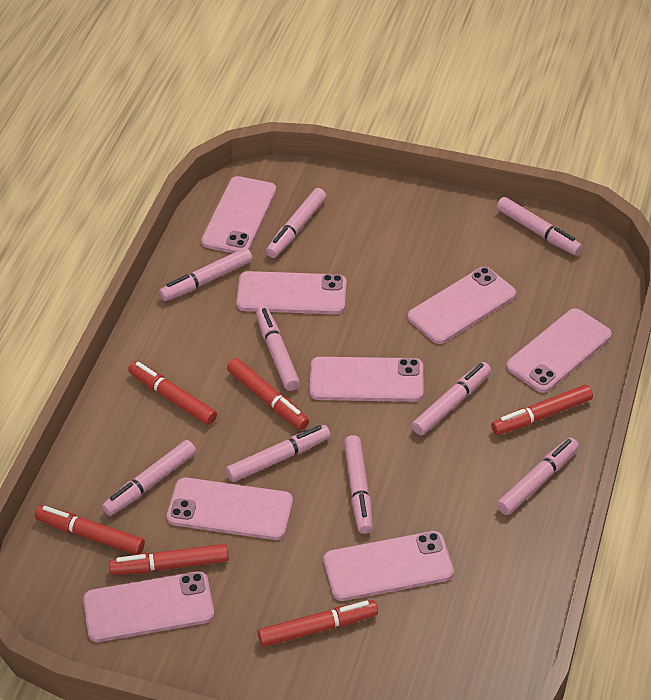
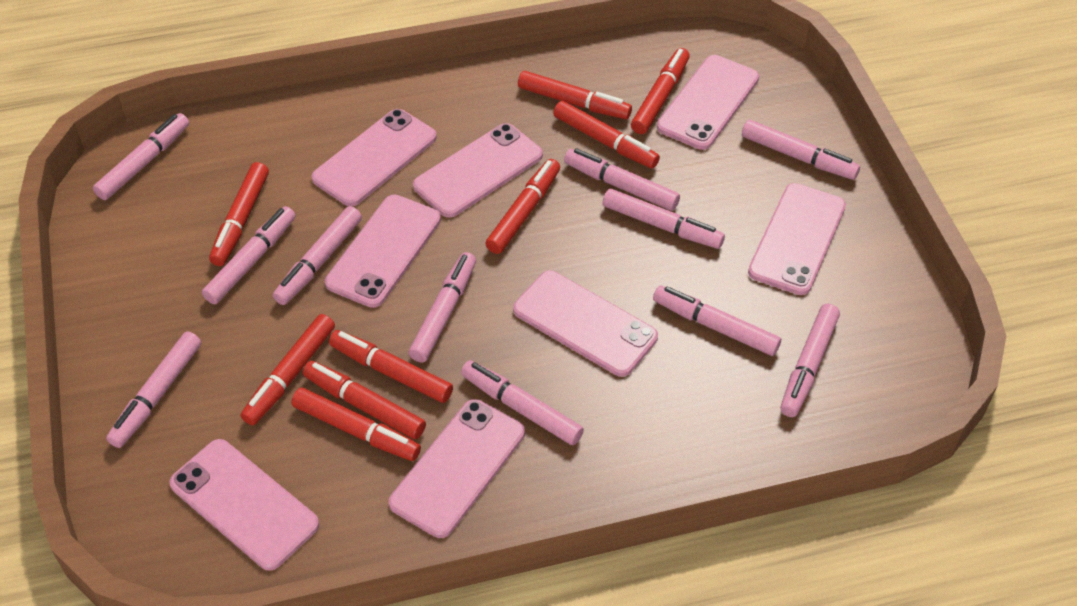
pink marker: 9 -> 11
red marker: 6 -> 9

